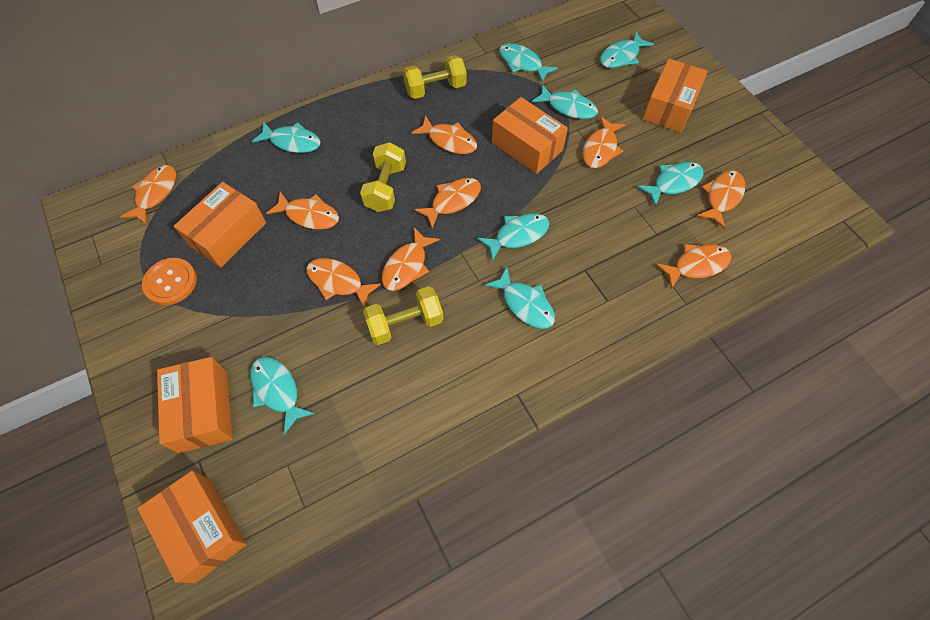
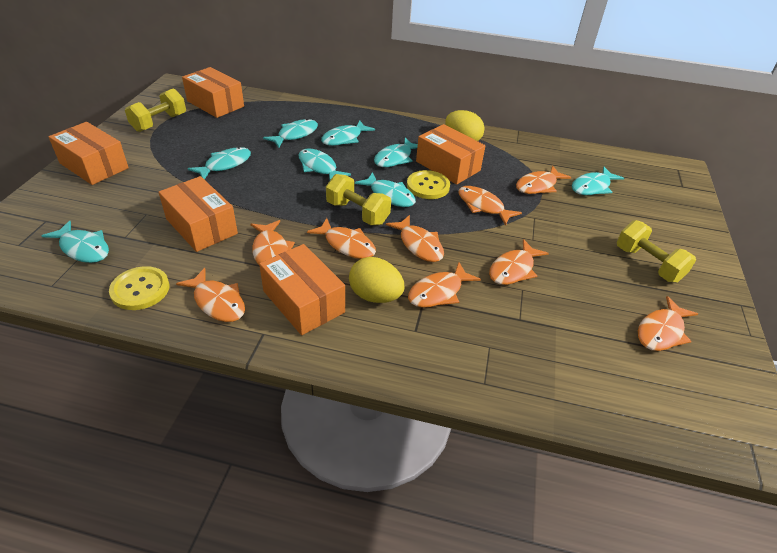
orange button: 1 -> 0
yellow button: 0 -> 2
yellow egg: 0 -> 2

